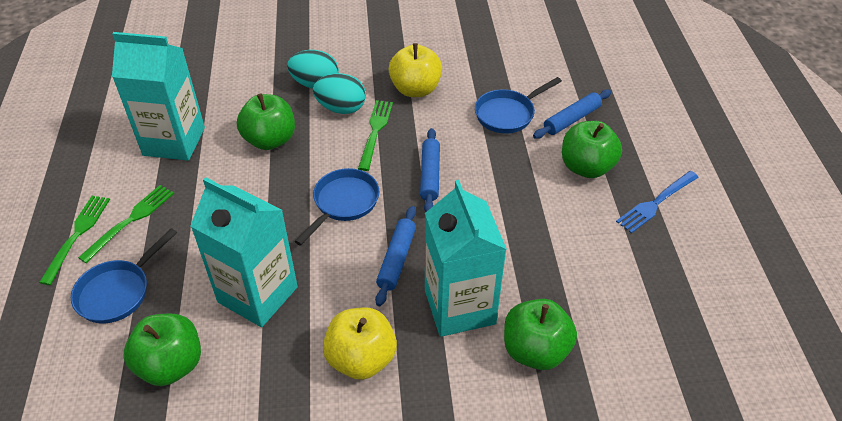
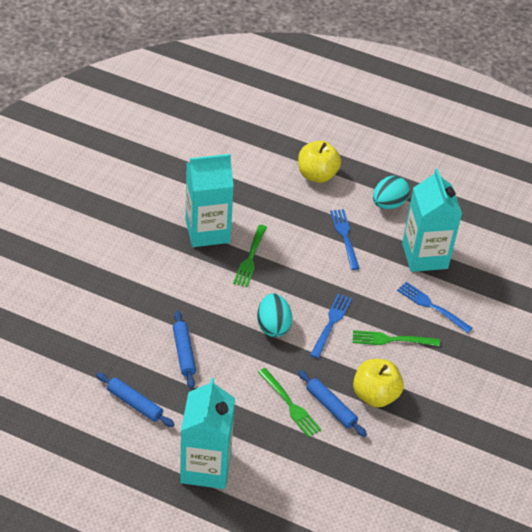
blue fork: 1 -> 3
blue pan: 3 -> 0
green apple: 4 -> 0

